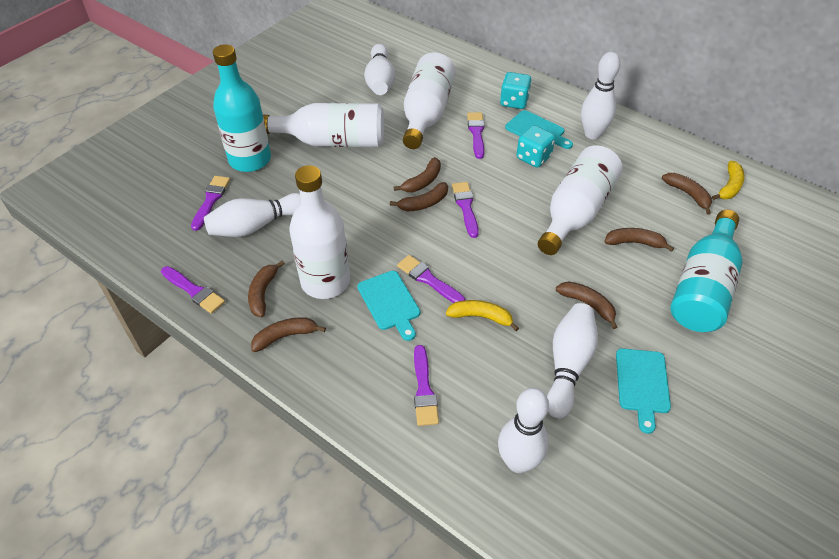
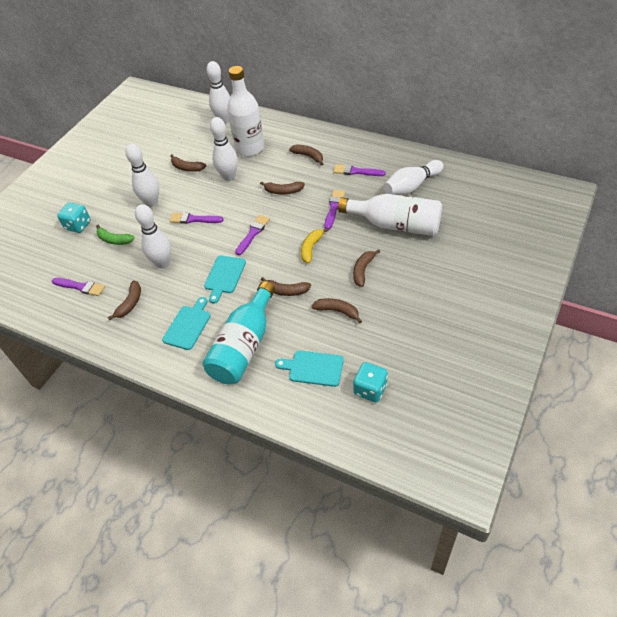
green banana: 0 -> 1
purple brush: 6 -> 5
turquoise bottle: 2 -> 1
white bottle: 4 -> 2
yellow banana: 2 -> 1

